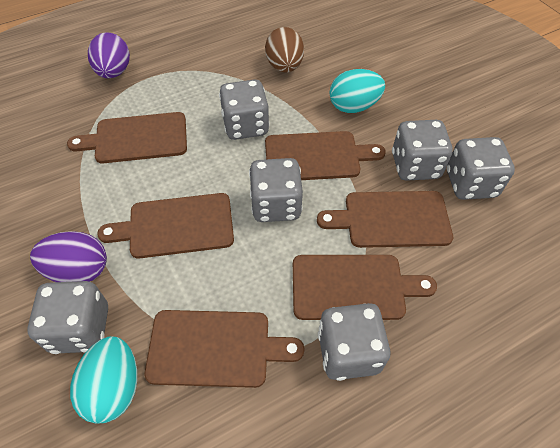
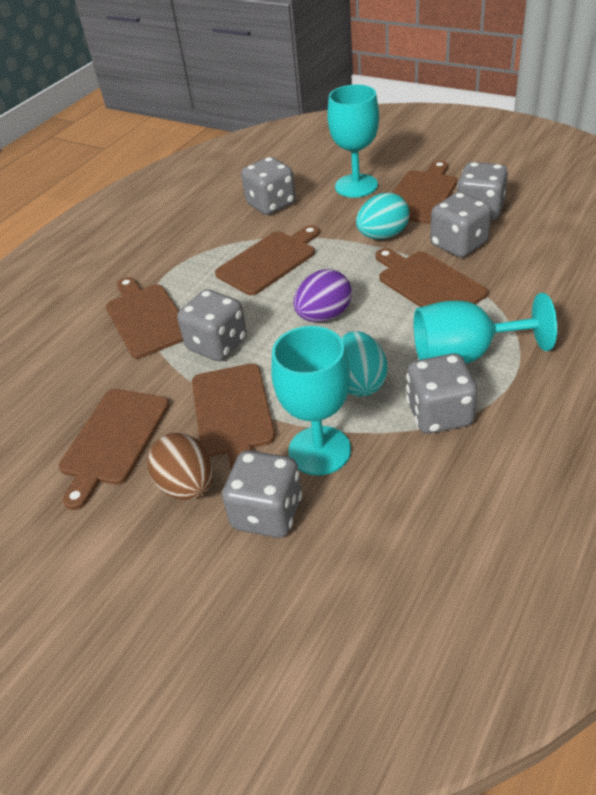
purple egg: 2 -> 1
turquoise goblet: 0 -> 3

